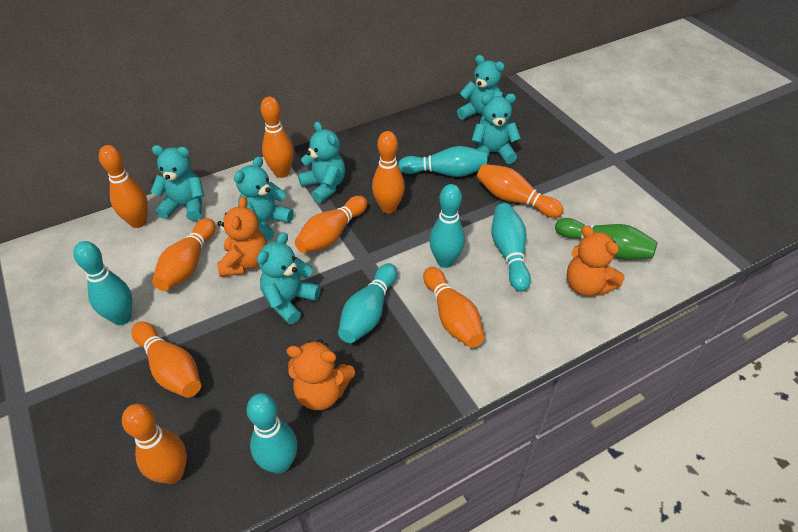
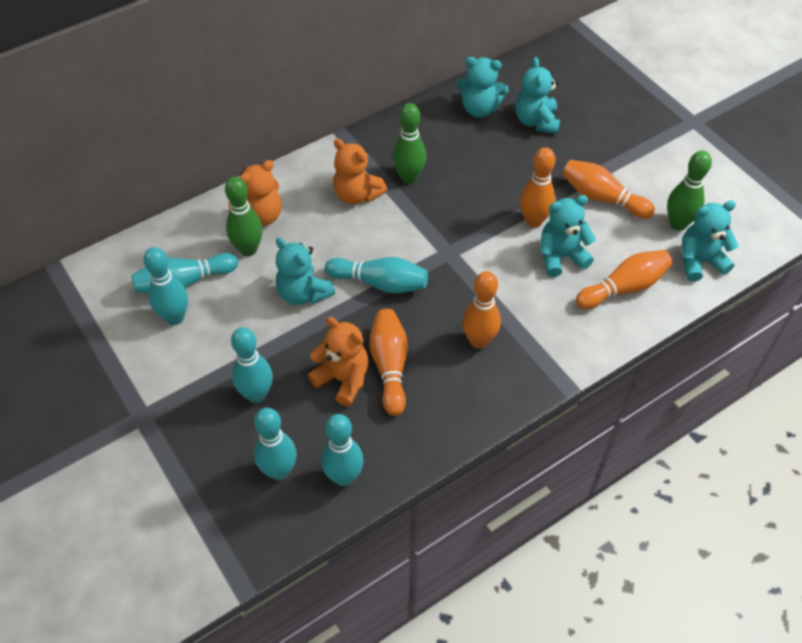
green bowling pin: 1 -> 3
orange bowling pin: 9 -> 5
turquoise teddy bear: 6 -> 5

